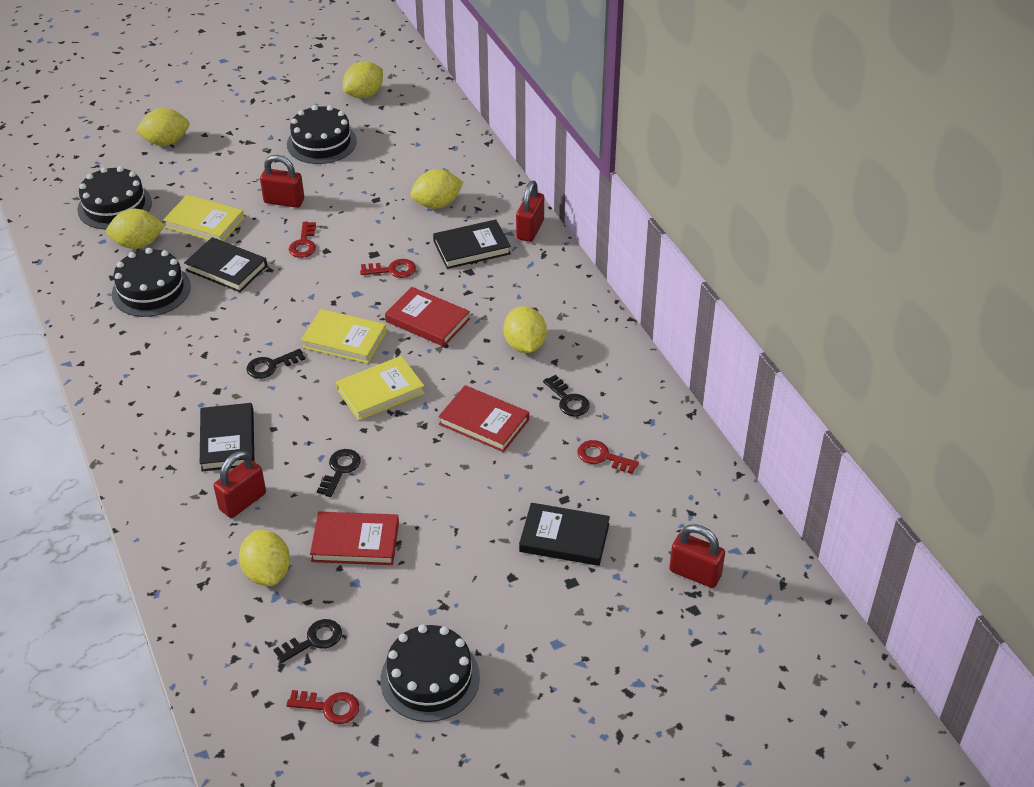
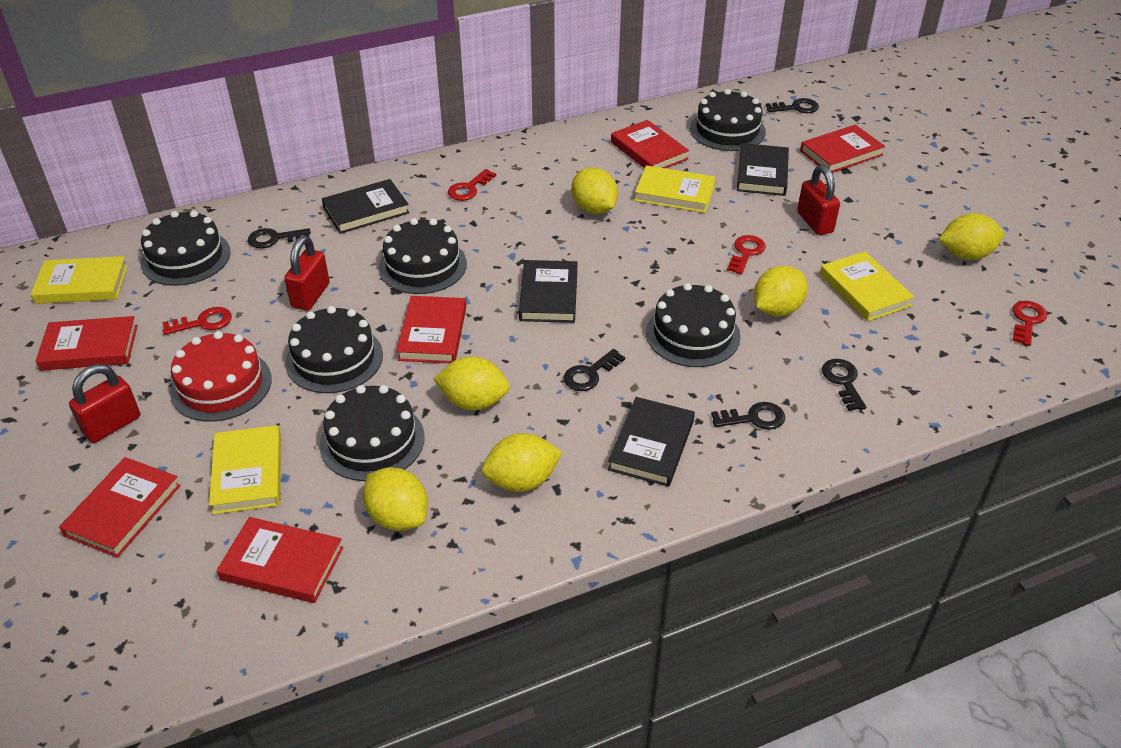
black cake: 4 -> 6
black key: 4 -> 5
red book: 3 -> 6
red cake: 0 -> 1
red padlock: 4 -> 3
yellow book: 3 -> 4

